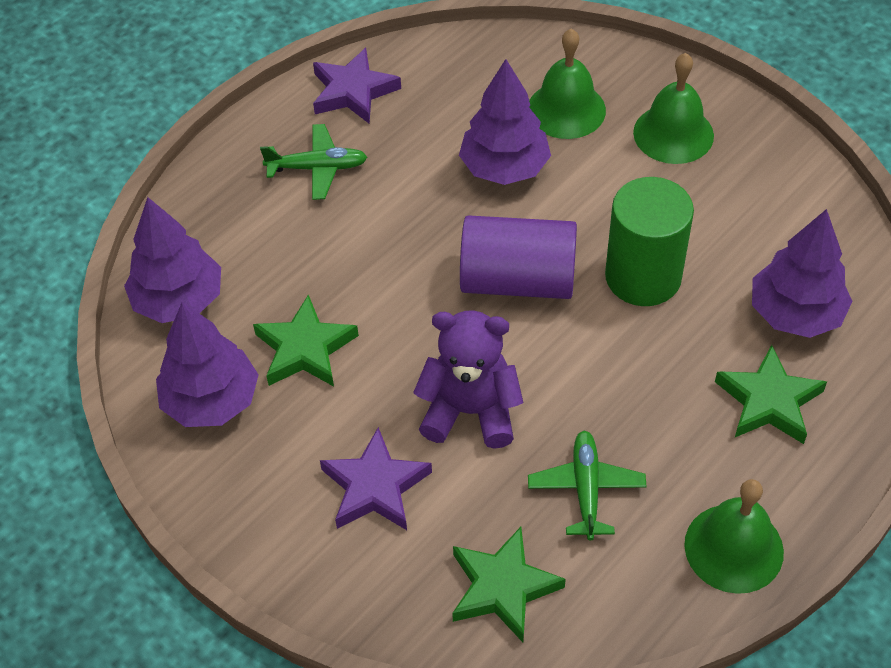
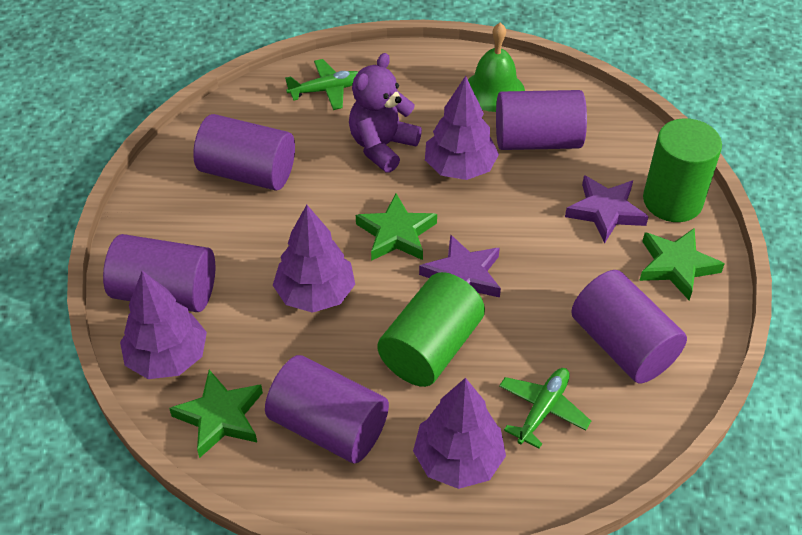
green bell: 3 -> 1
green cylinder: 1 -> 2
purple cylinder: 1 -> 5

